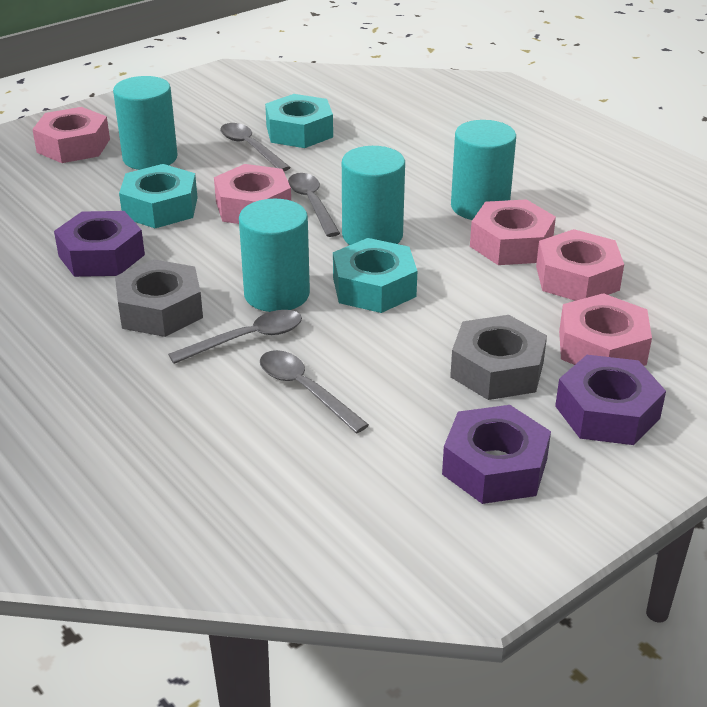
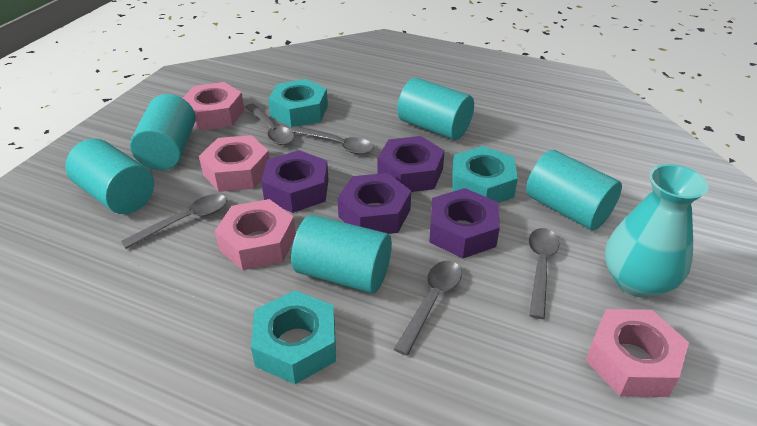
grey nut: 2 -> 0
grey spoon: 4 -> 5
pink nut: 5 -> 4
purple nut: 3 -> 4
turquoise cylinder: 4 -> 5
turquoise vase: 0 -> 1

